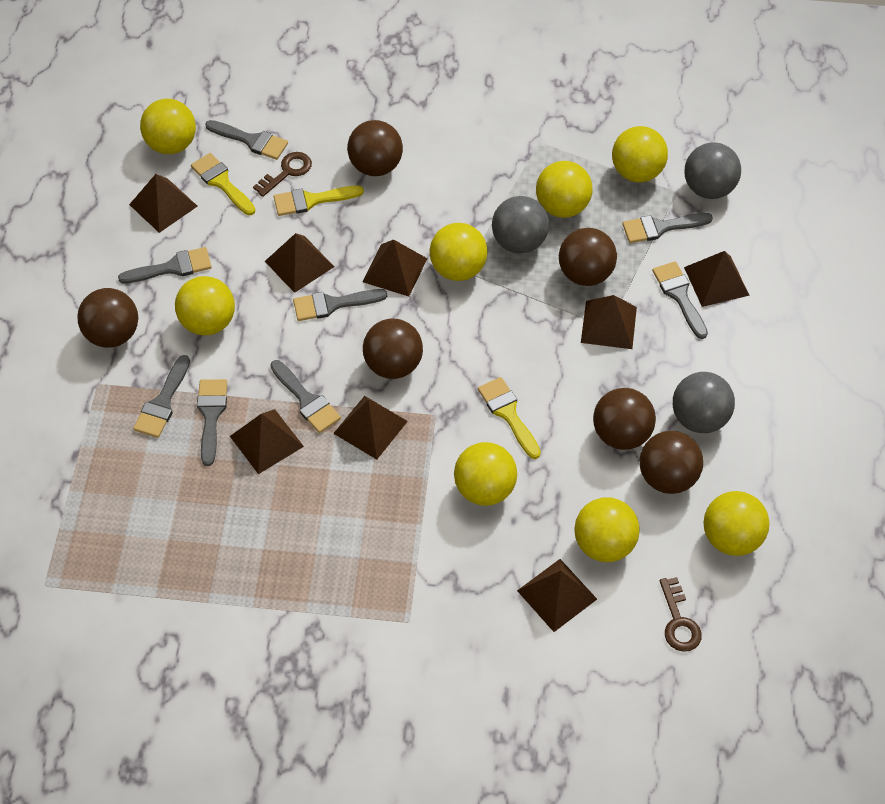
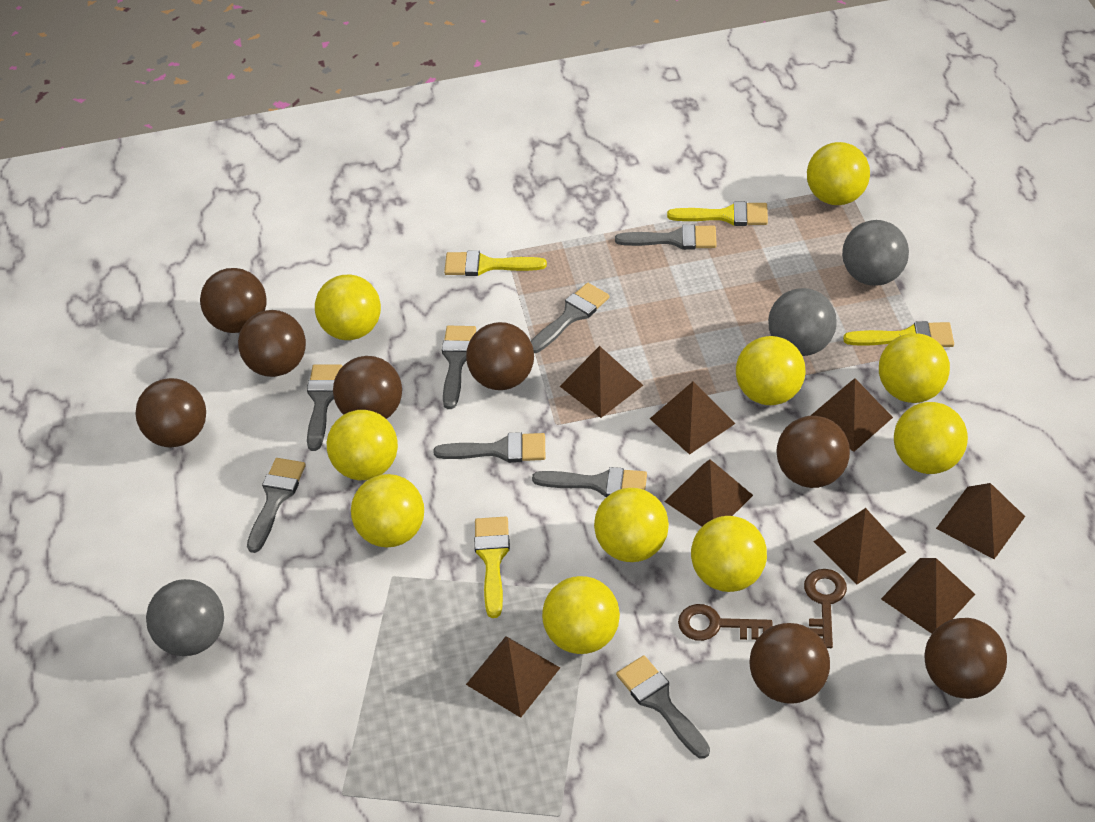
brown ball: 6 -> 8
yellow ball: 8 -> 10
yellow brush: 3 -> 4

